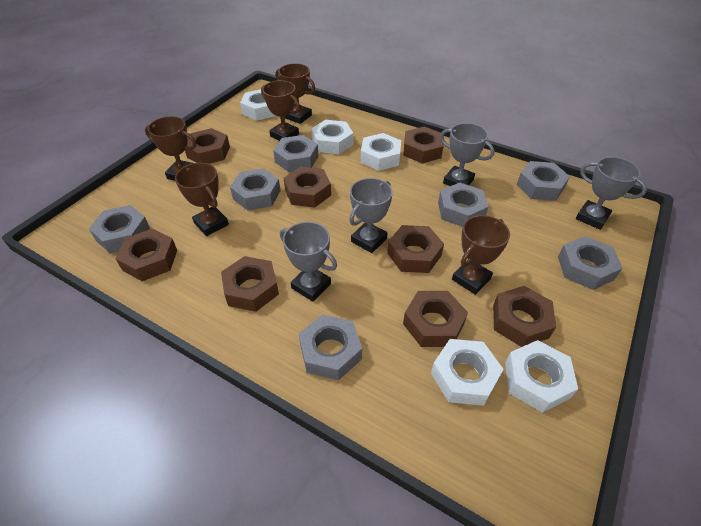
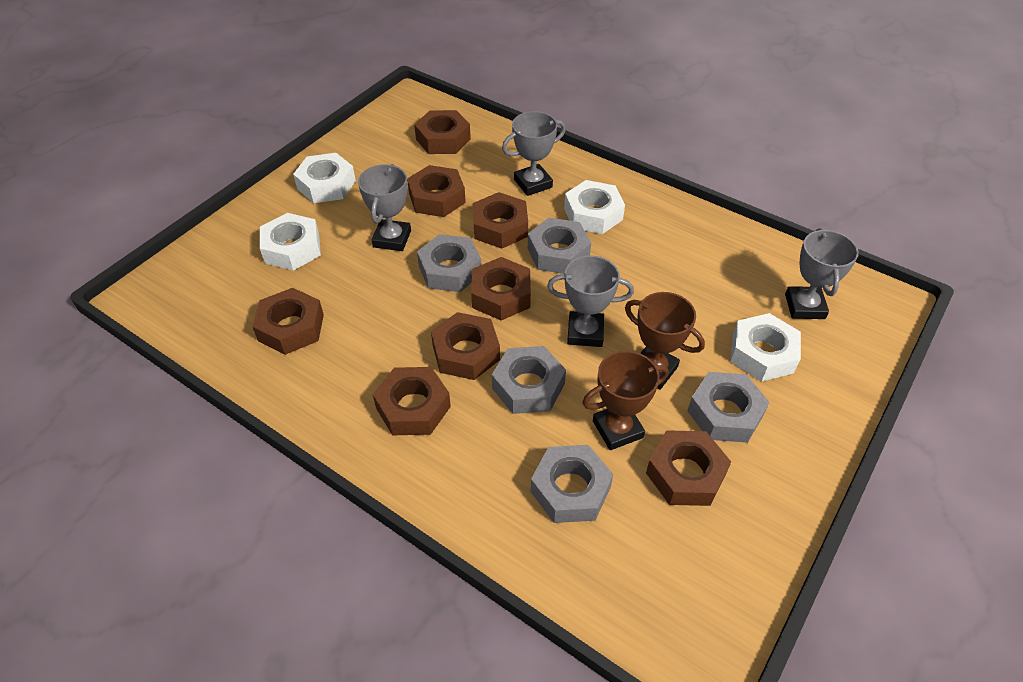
brown trophy: 5 -> 2
grey nut: 7 -> 5
white nut: 5 -> 4

